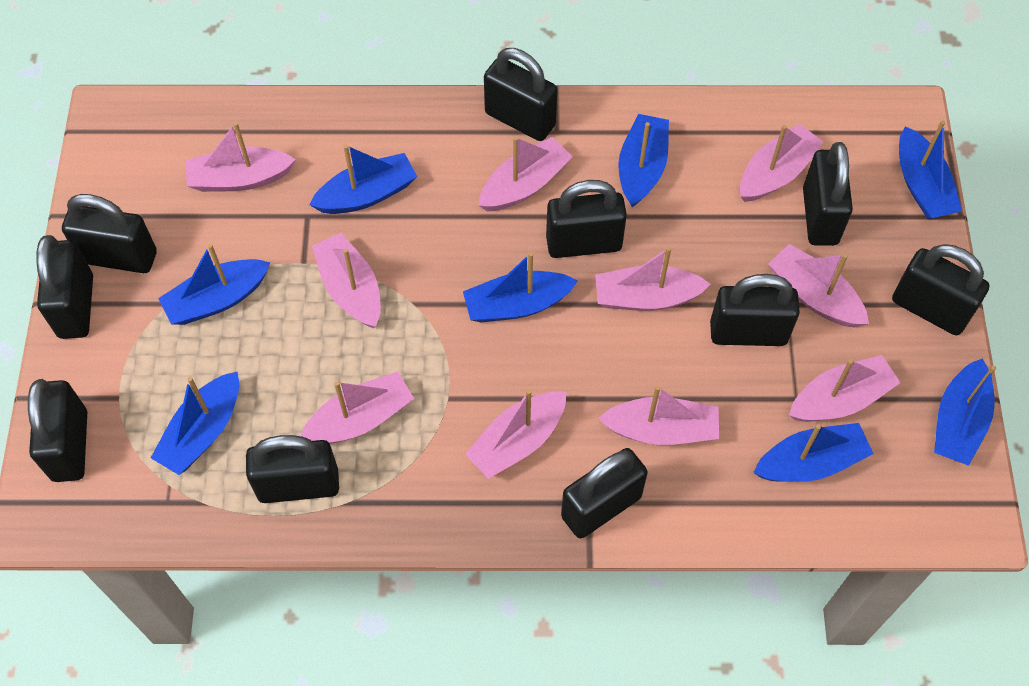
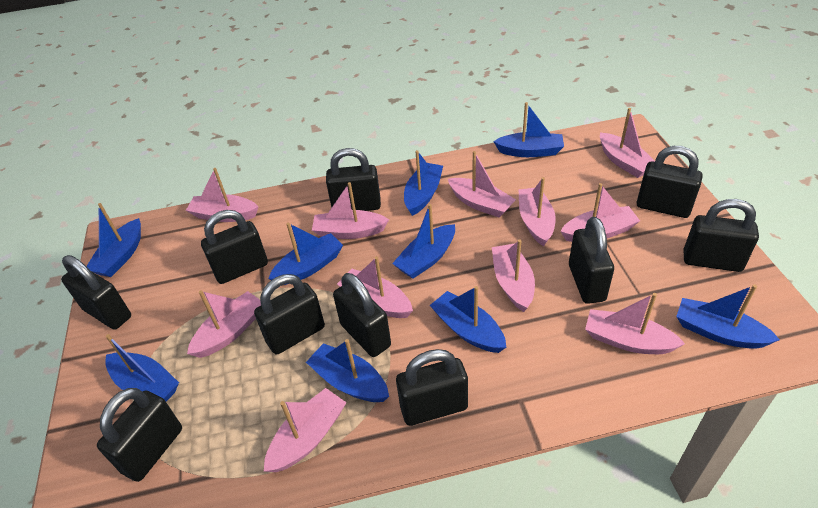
blue boat: 8 -> 9
pink boat: 10 -> 11

